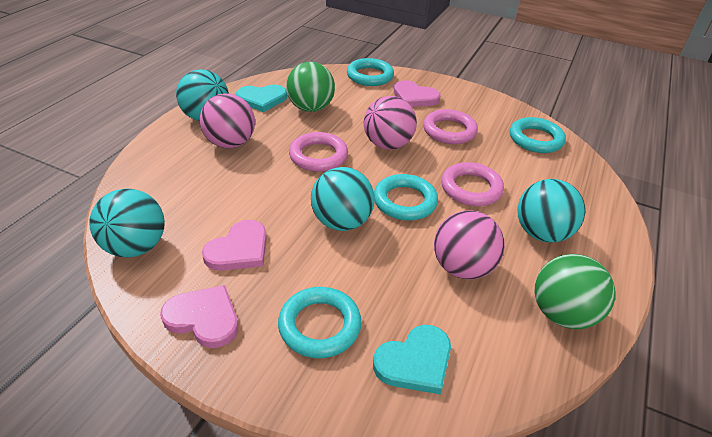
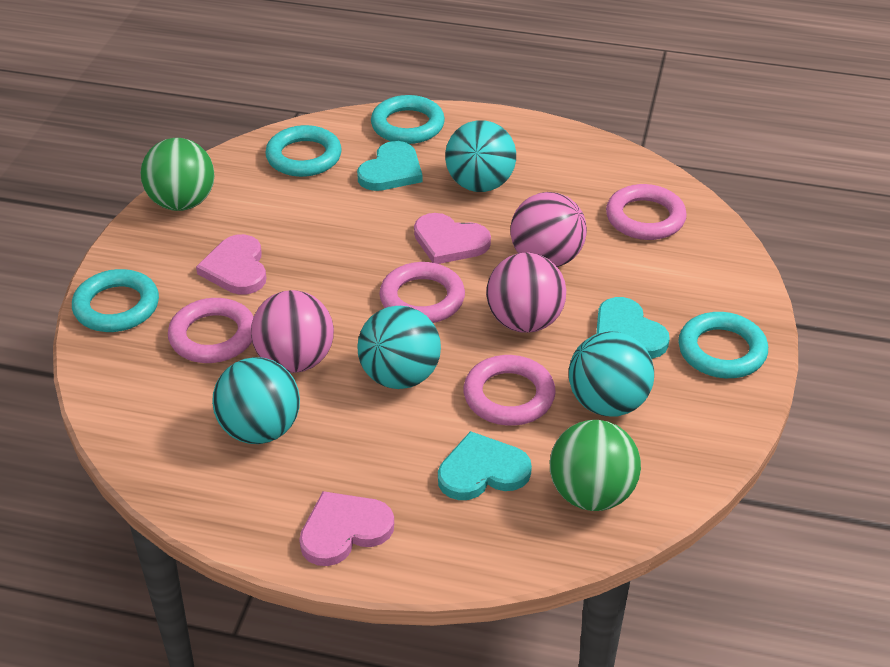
pink ring: 3 -> 4
turquoise heart: 2 -> 3

